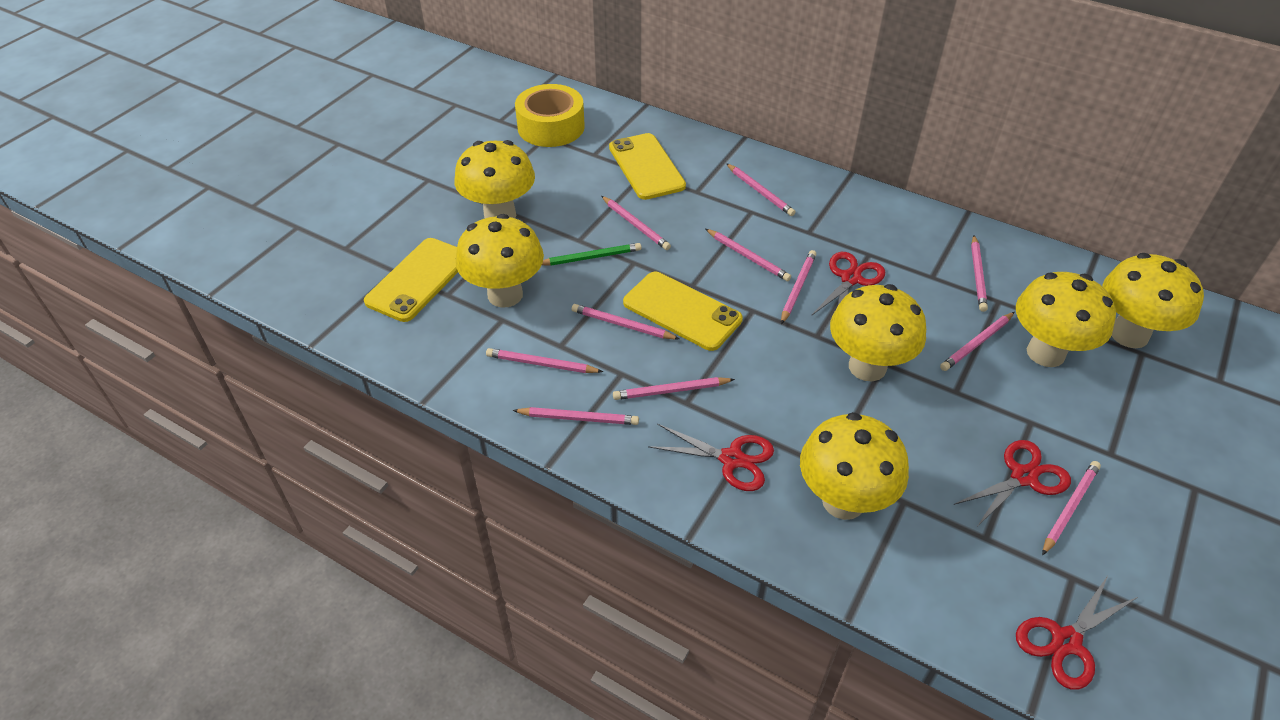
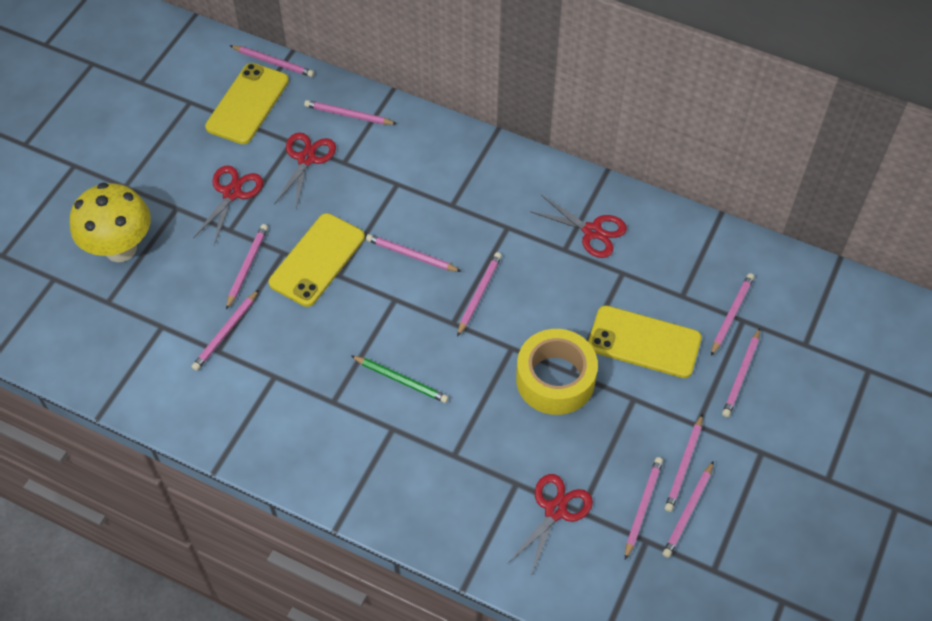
yellow mushroom: 6 -> 1

